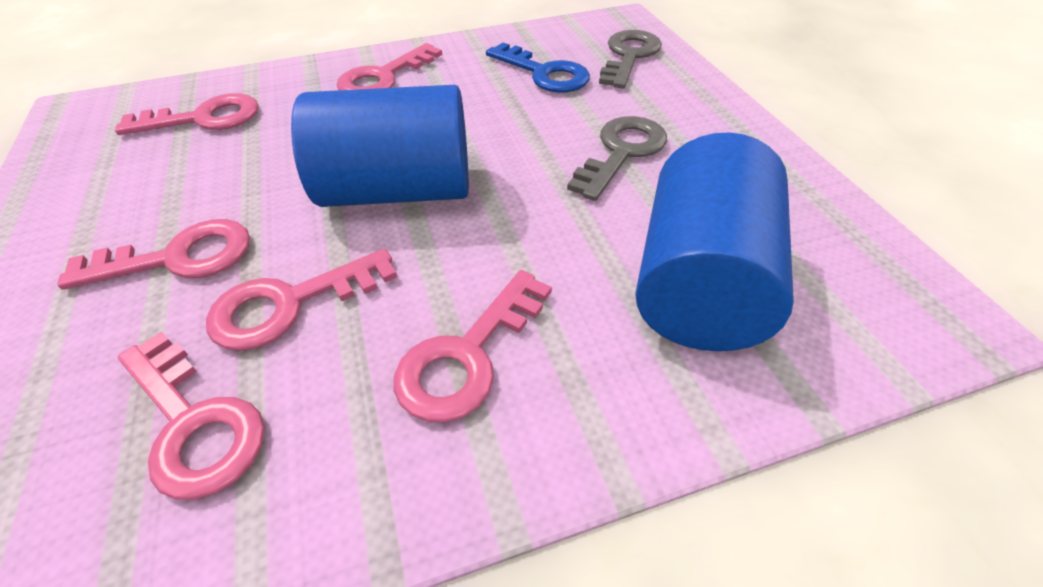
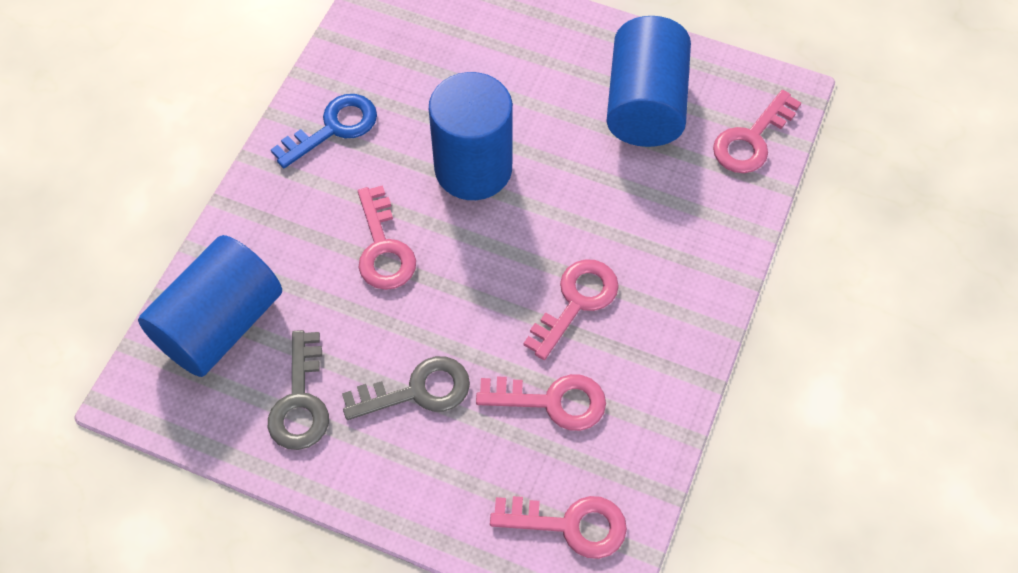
blue cylinder: 2 -> 3
pink key: 6 -> 5

